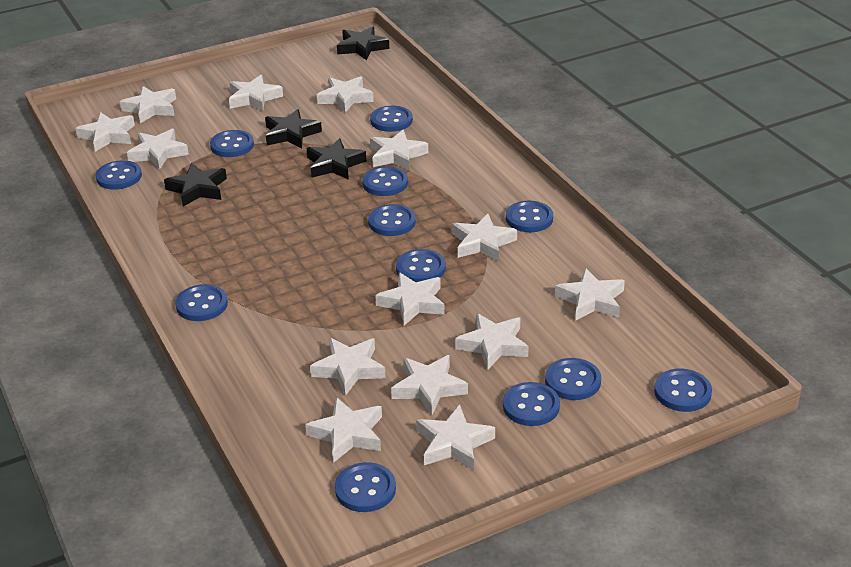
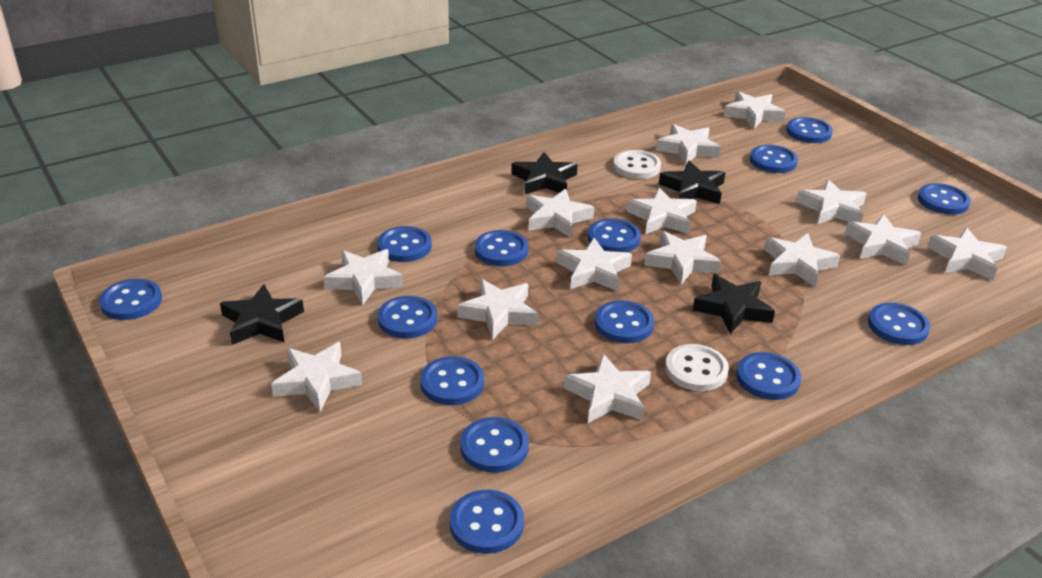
blue button: 12 -> 14
white button: 0 -> 2

